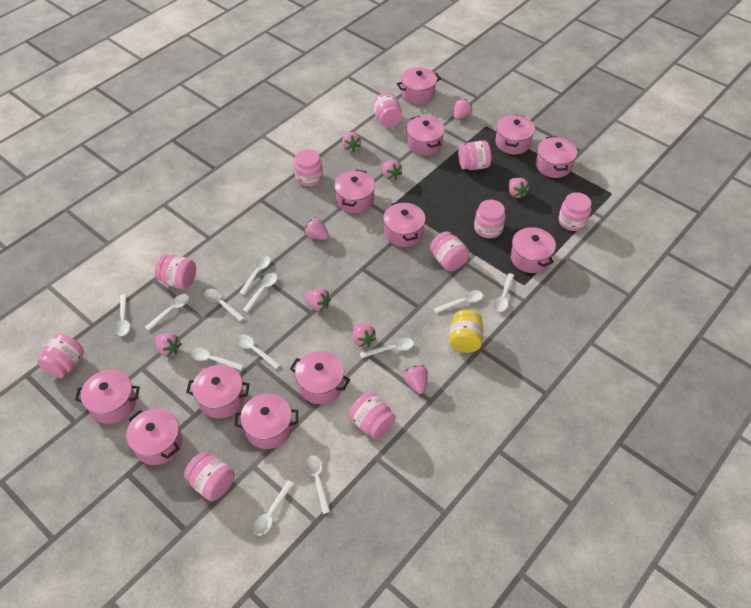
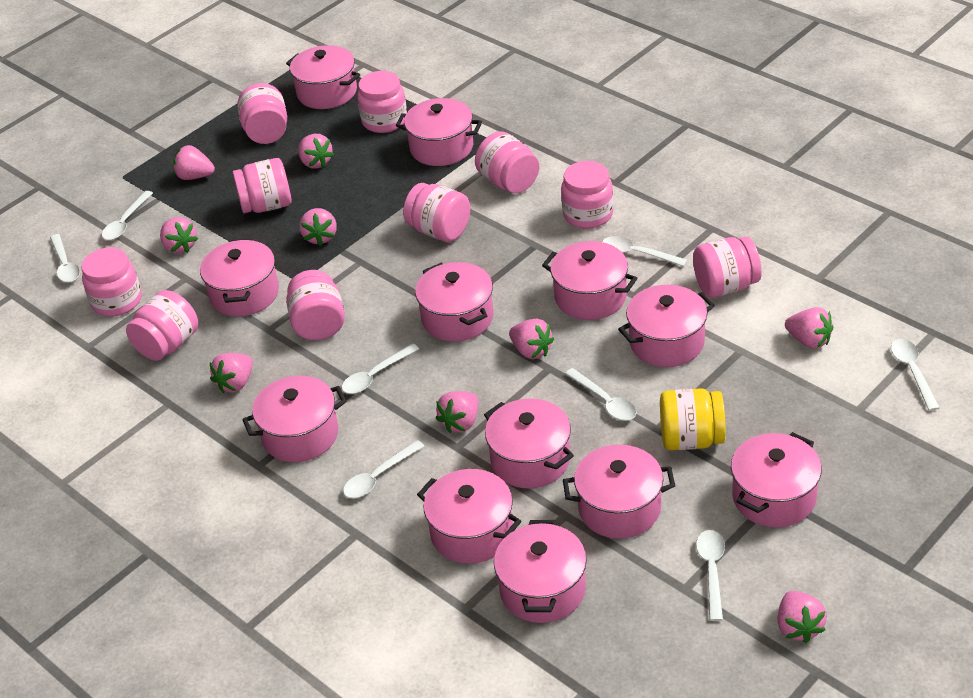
white spoon: 12 -> 8

